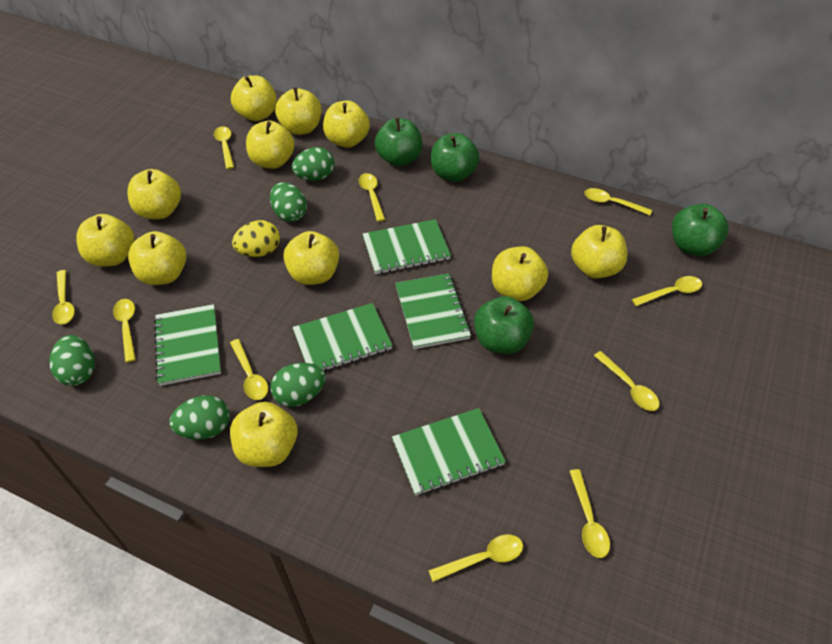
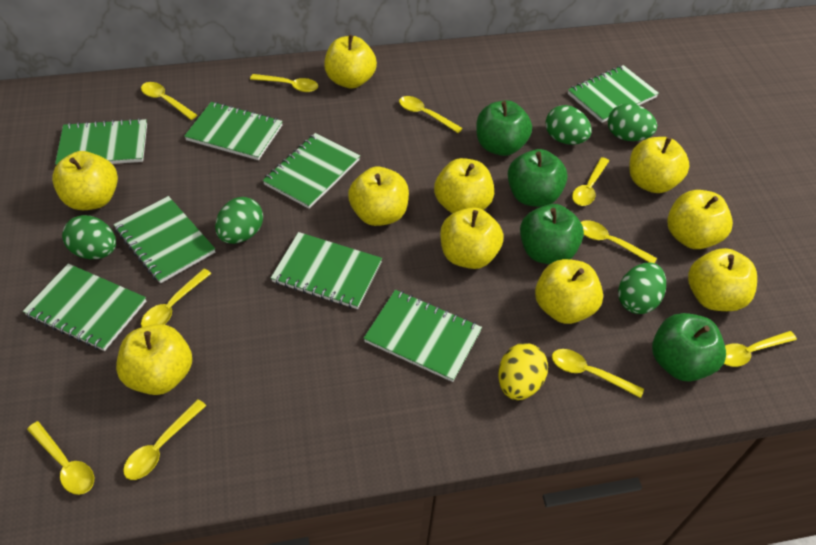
green notebook: 5 -> 8
yellow apple: 11 -> 10

